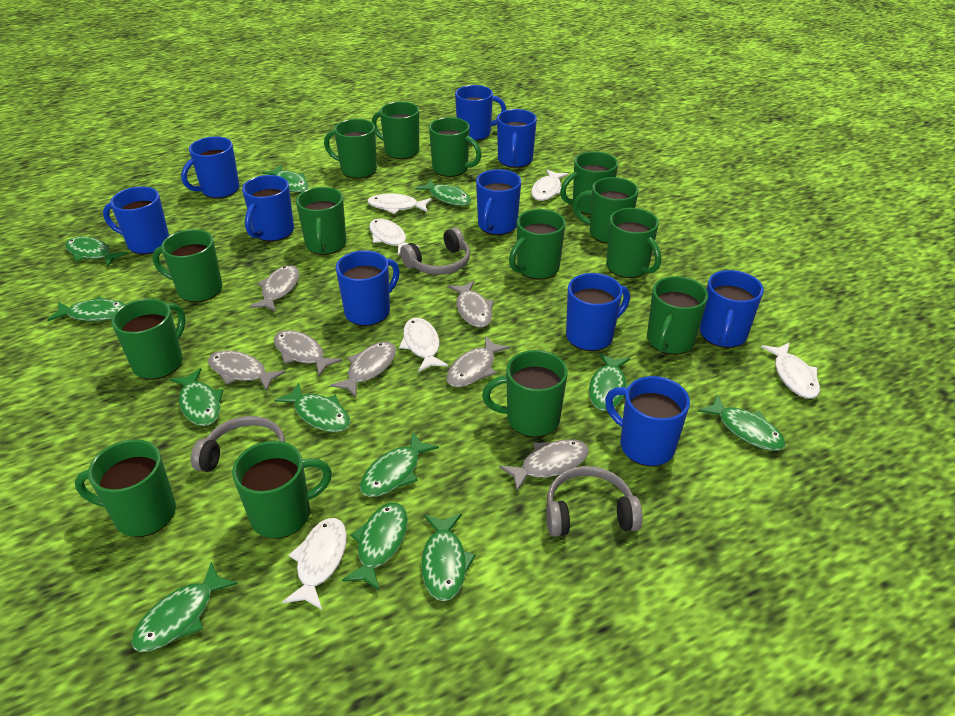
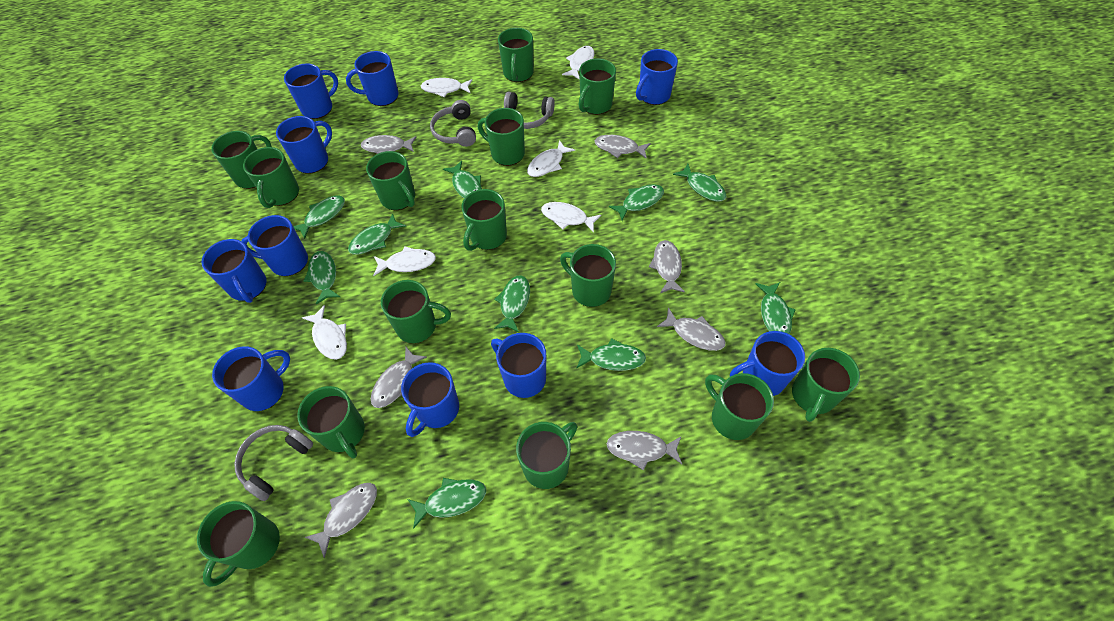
green fish: 12 -> 10

